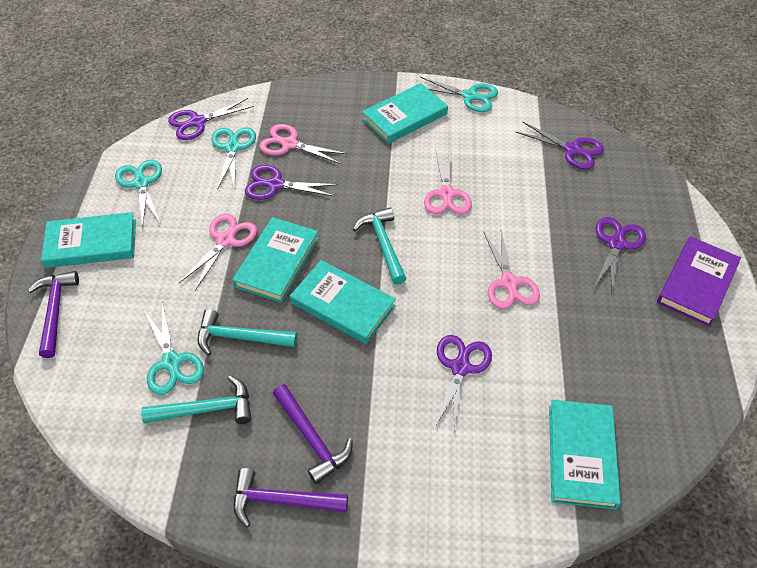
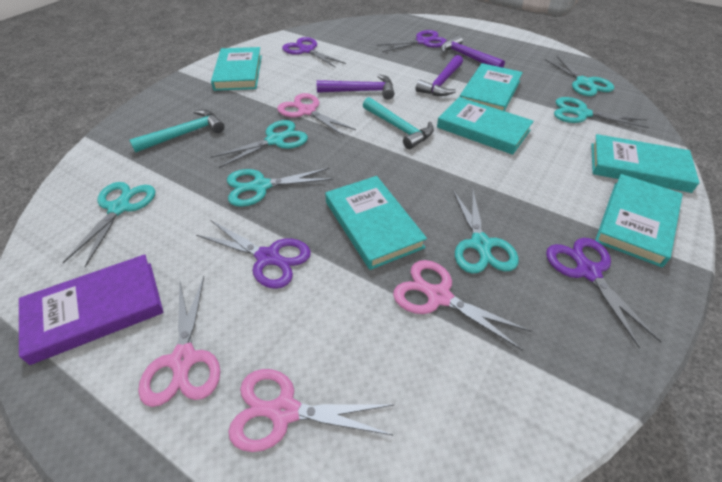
purple scissors: 5 -> 4
turquoise book: 5 -> 6
turquoise hammer: 3 -> 2
turquoise scissors: 4 -> 6

